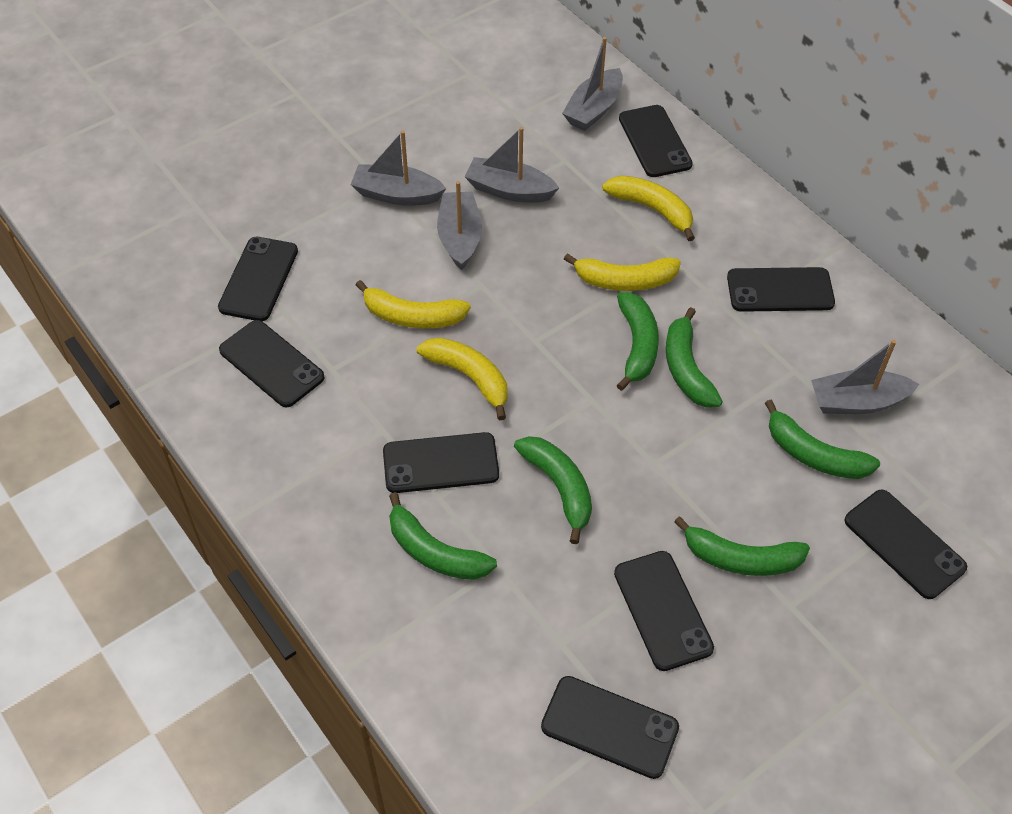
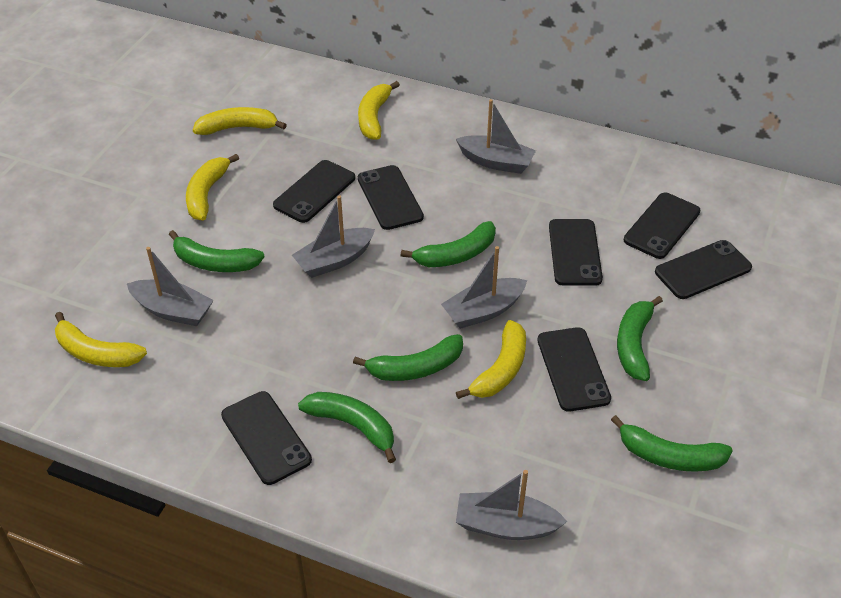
black phone: 8 -> 7
yellow banana: 4 -> 5

